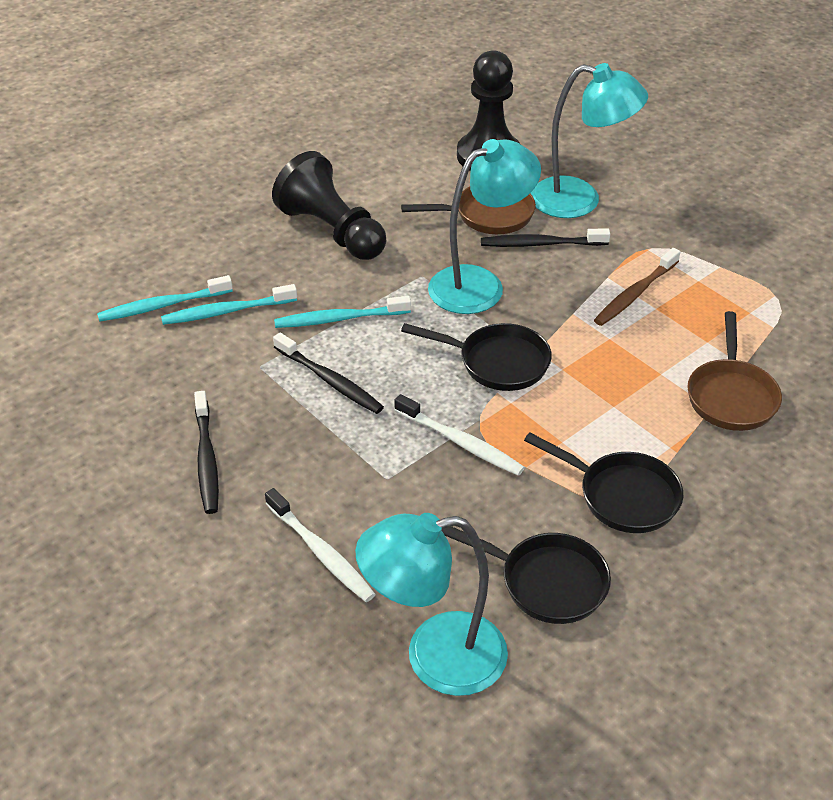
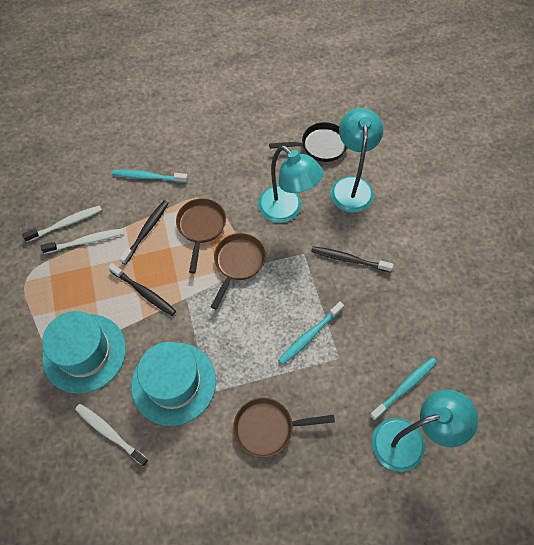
black pan: 3 -> 1
black pawn: 2 -> 0
brown pan: 2 -> 3
brown toothbrush: 1 -> 0
turquoise hat: 0 -> 2
white toothbrush: 2 -> 3

